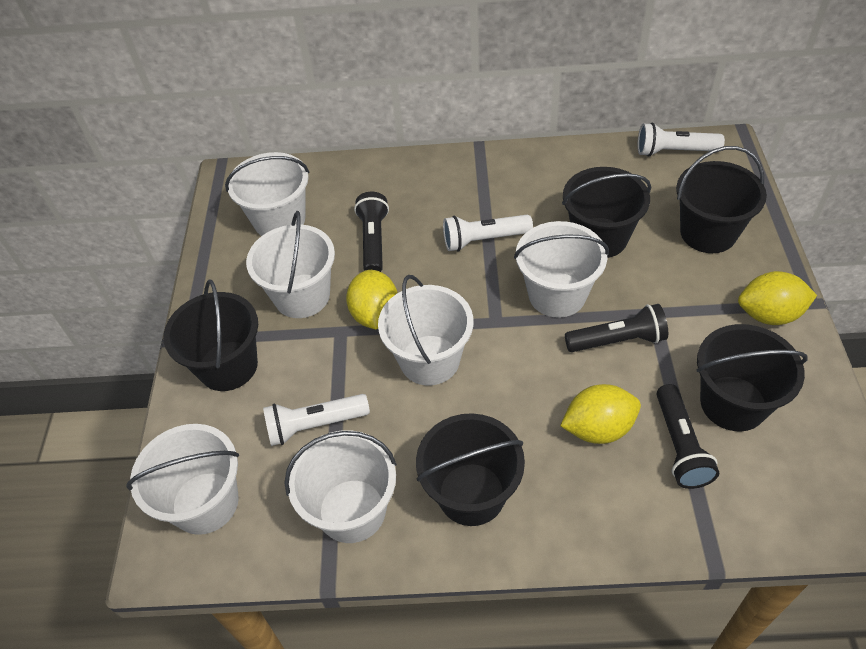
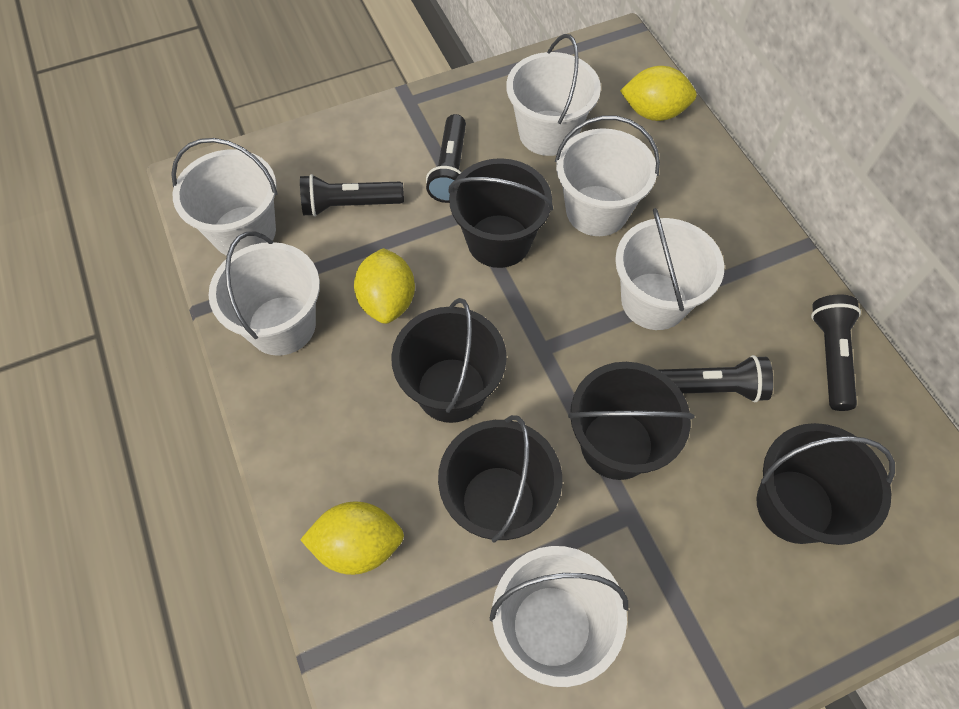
black flashlight: 3 -> 4
white flashlight: 3 -> 0

